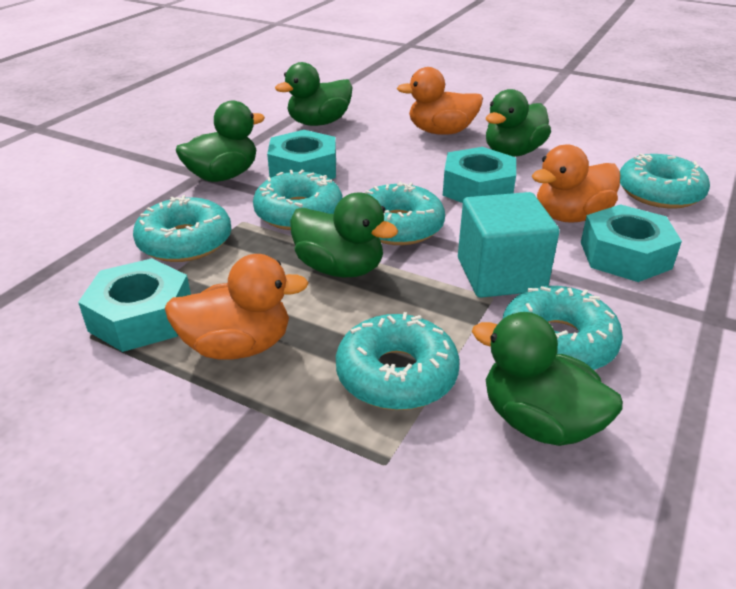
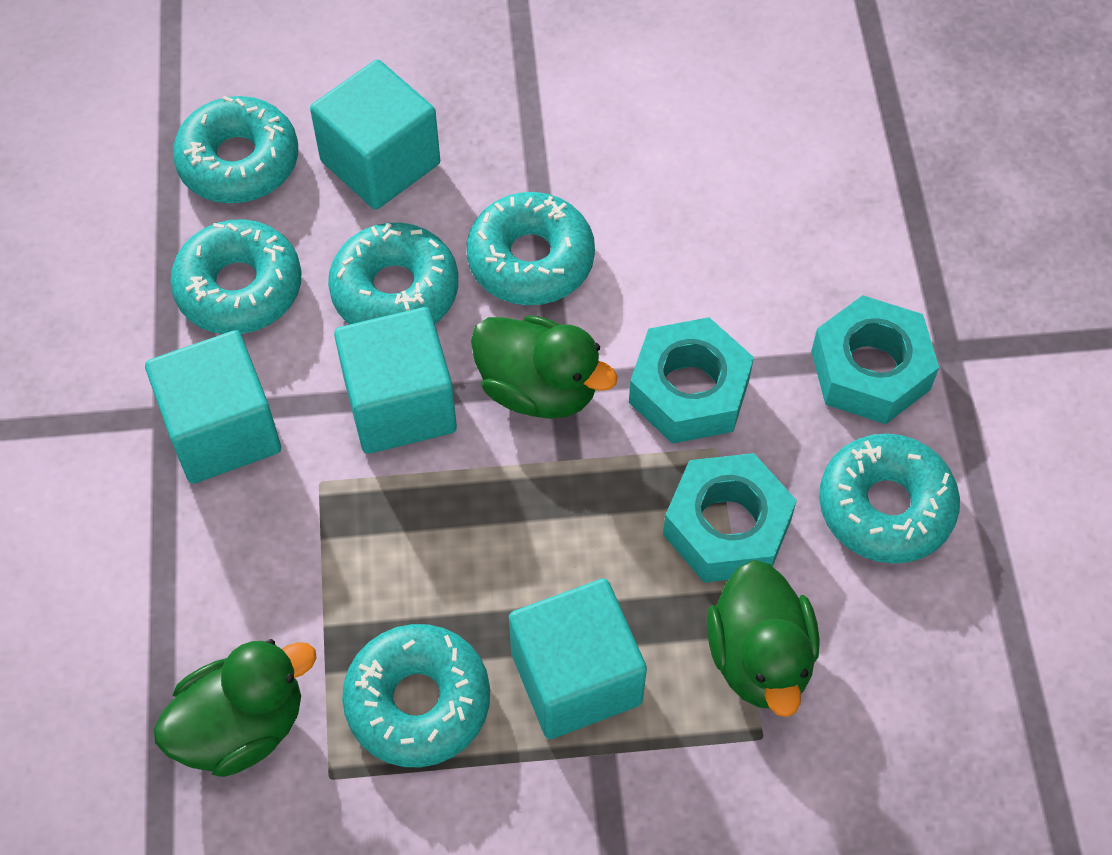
green duck: 5 -> 3
orange duck: 3 -> 0
turquoise cube: 1 -> 4
turquoise nut: 4 -> 3

